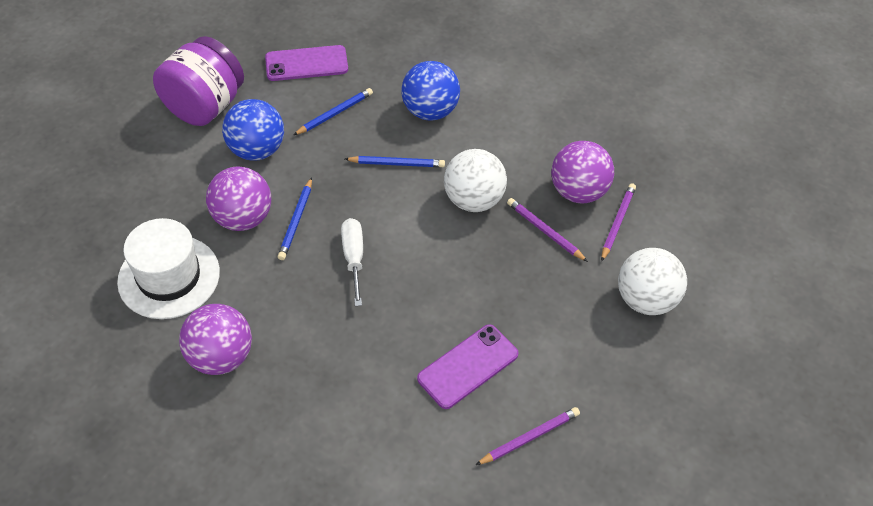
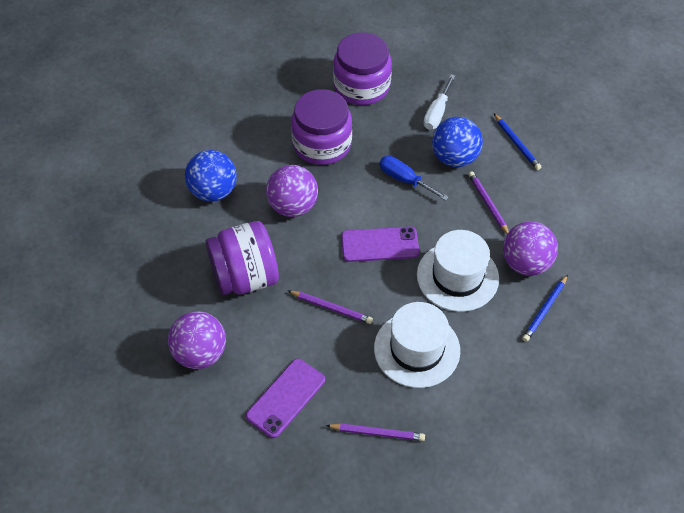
blue pencil: 3 -> 2
blue screwdriver: 0 -> 1
purple jar: 1 -> 3
white ball: 2 -> 0
white hat: 1 -> 2

